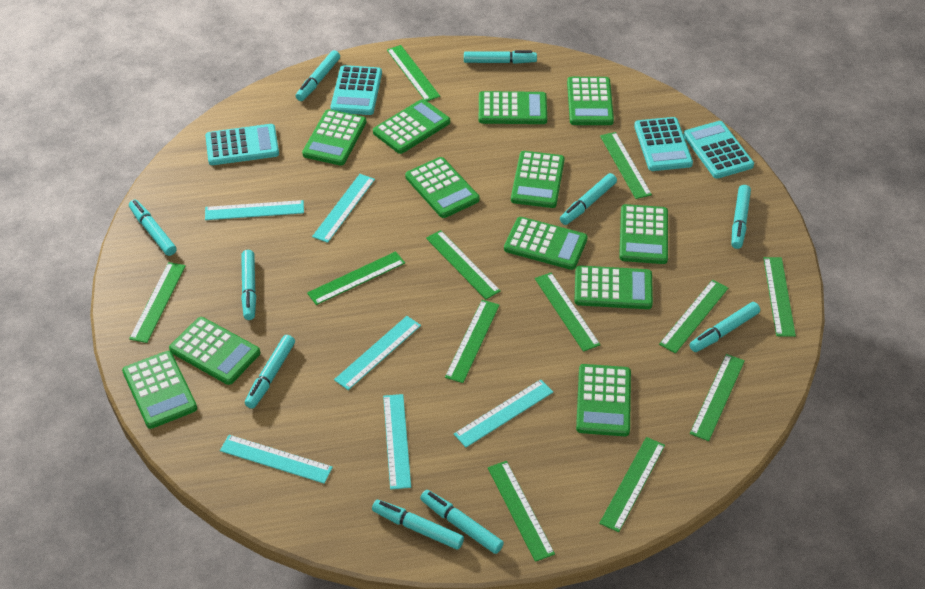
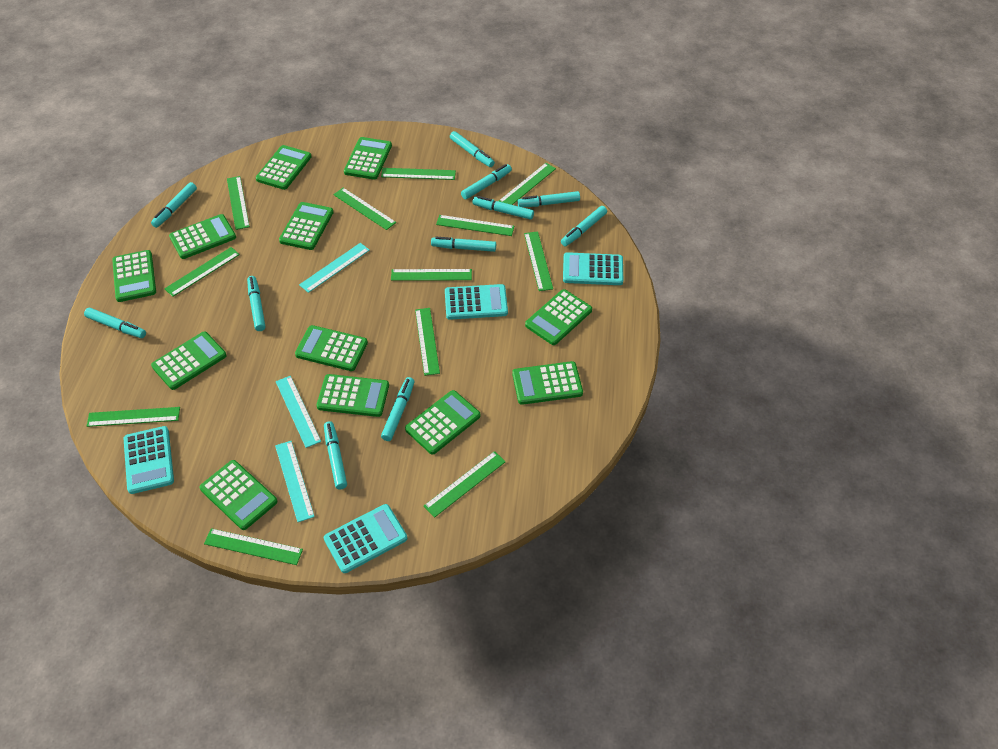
turquoise marker: 10 -> 11
turquoise ruler: 6 -> 3

